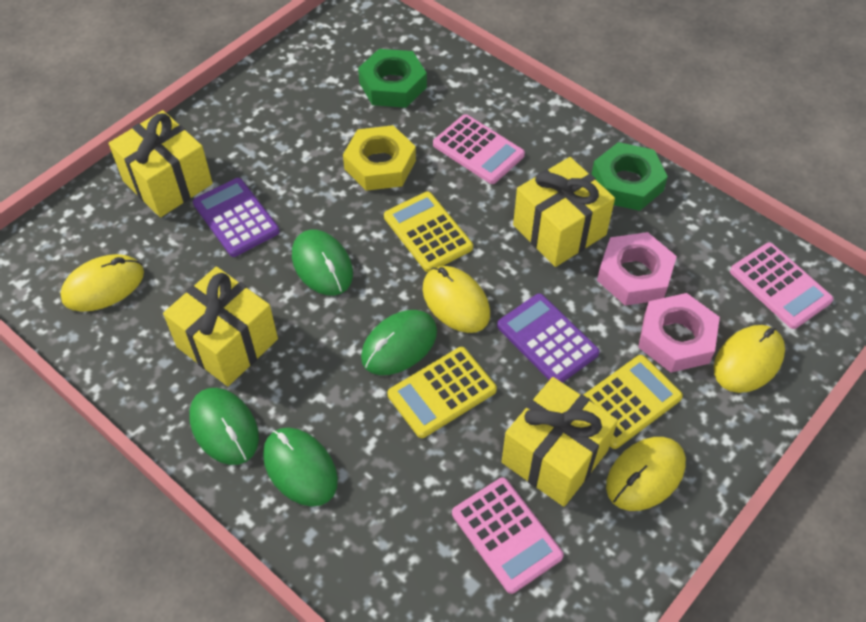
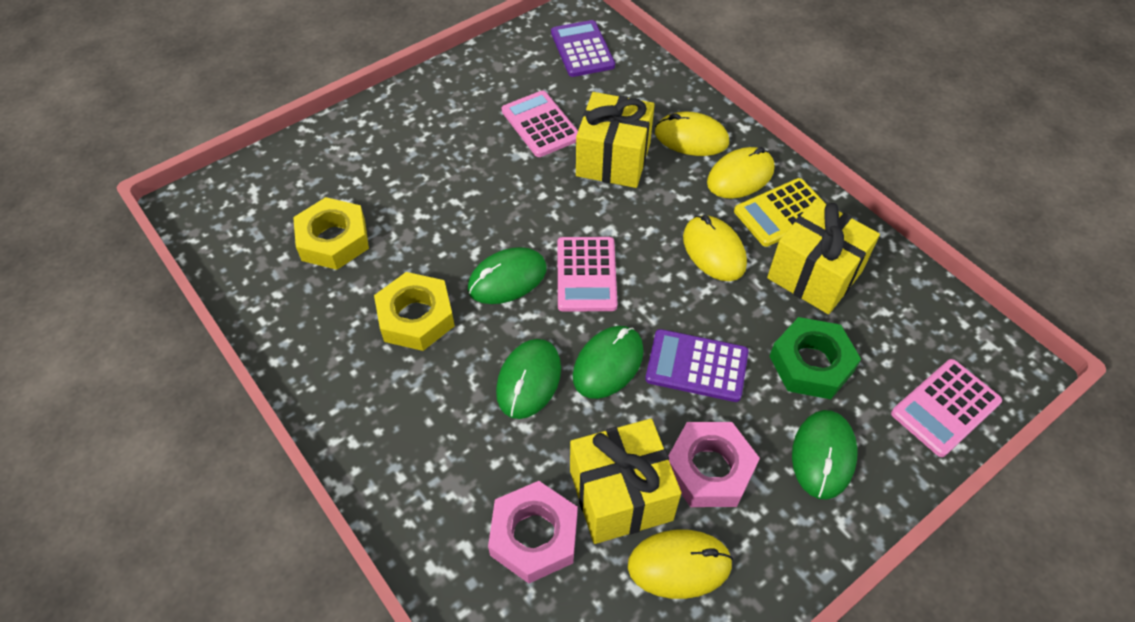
green nut: 2 -> 1
yellow calculator: 3 -> 1
yellow gift: 4 -> 3
yellow nut: 1 -> 2

